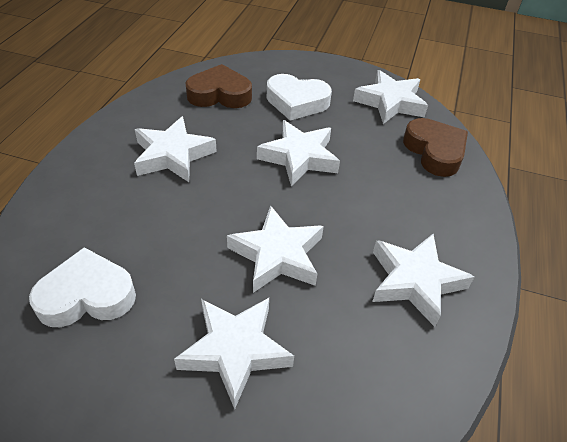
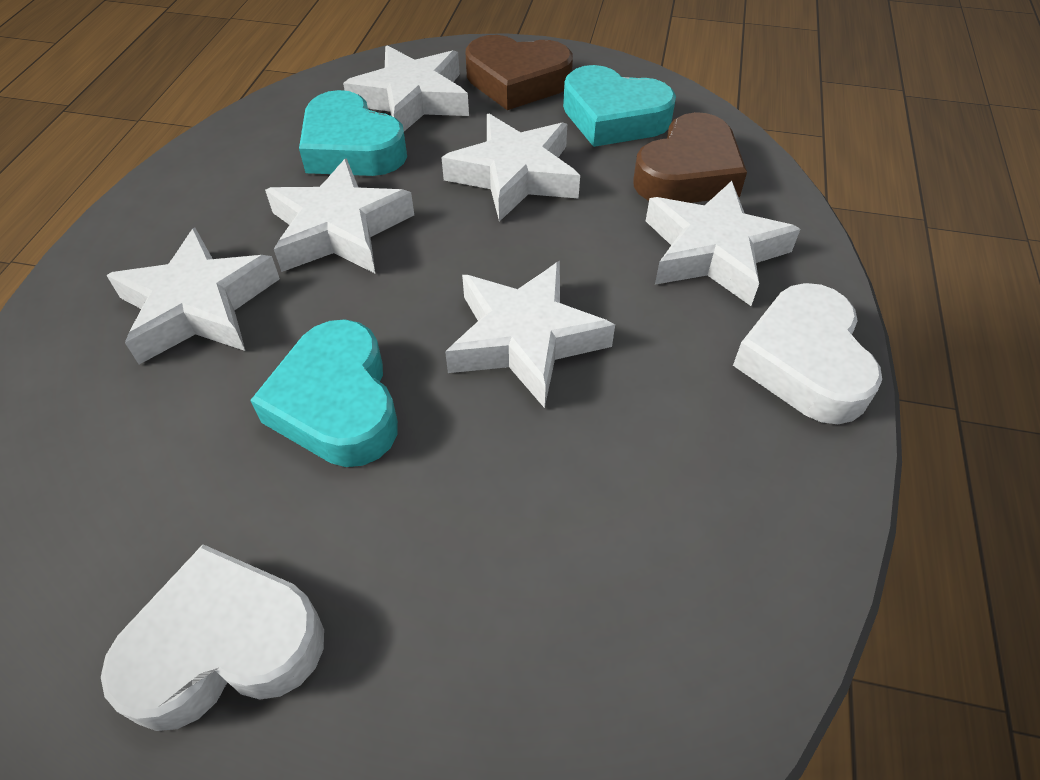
turquoise heart: 0 -> 3

